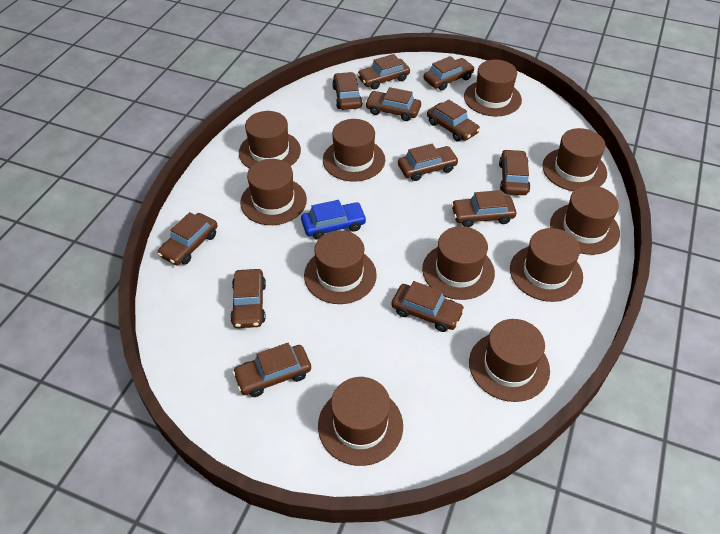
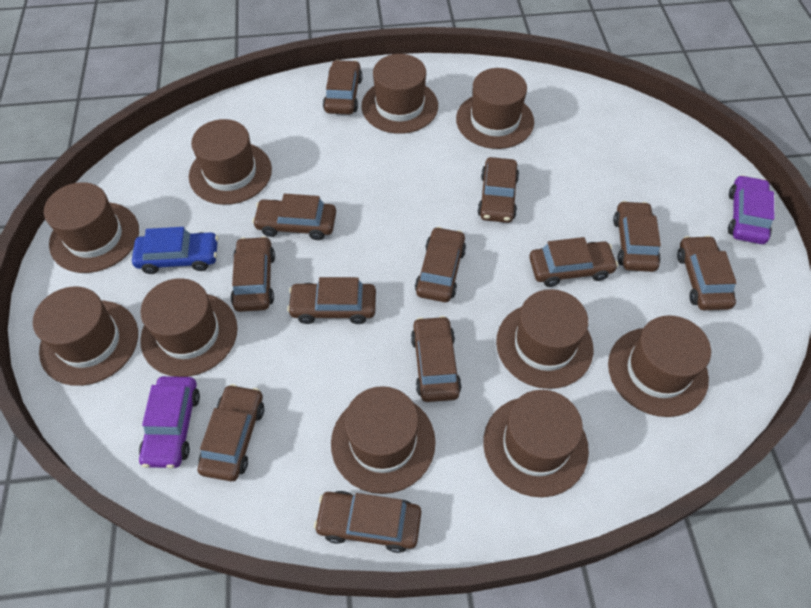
brown hat: 11 -> 10
purple car: 0 -> 2

